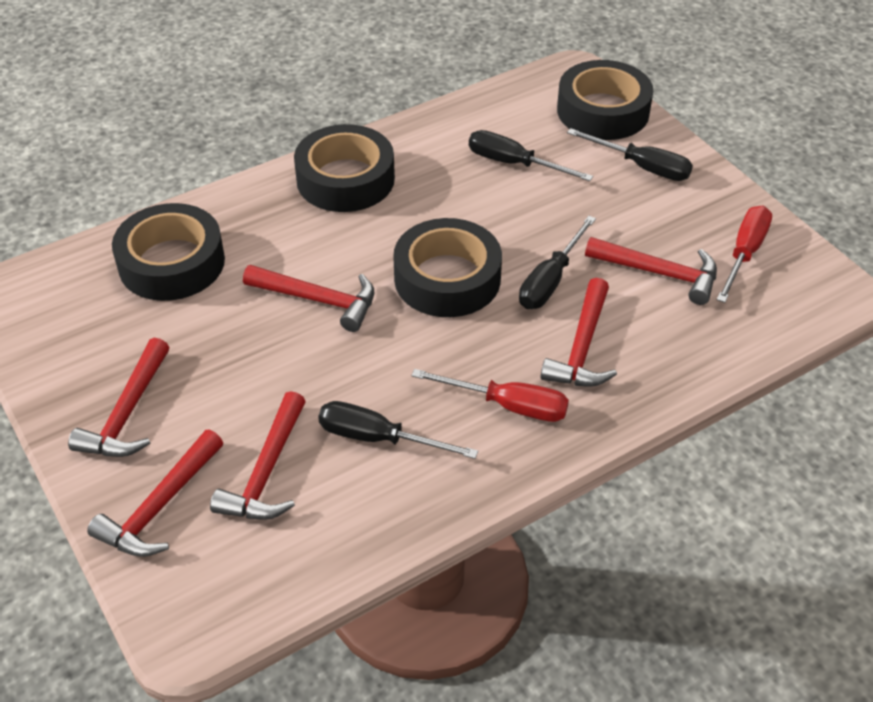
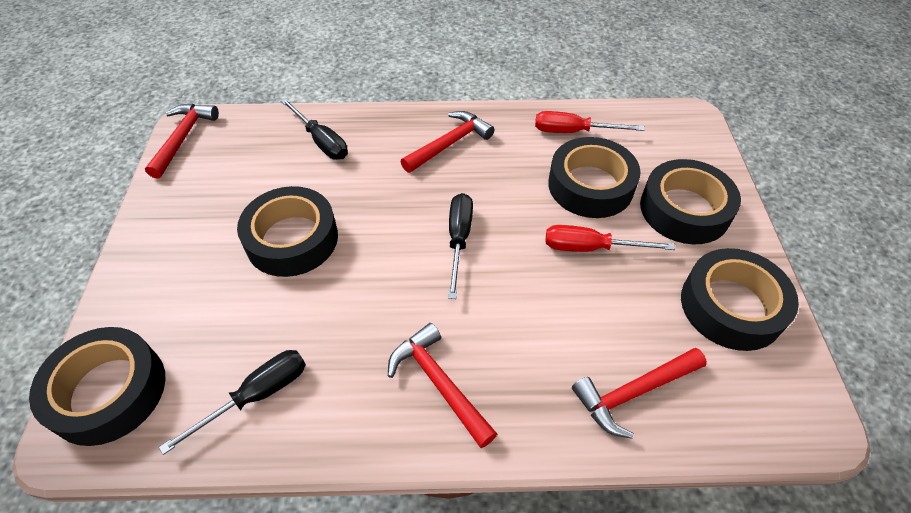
black screwdriver: 4 -> 3
black tape: 4 -> 5
red hammer: 6 -> 4

